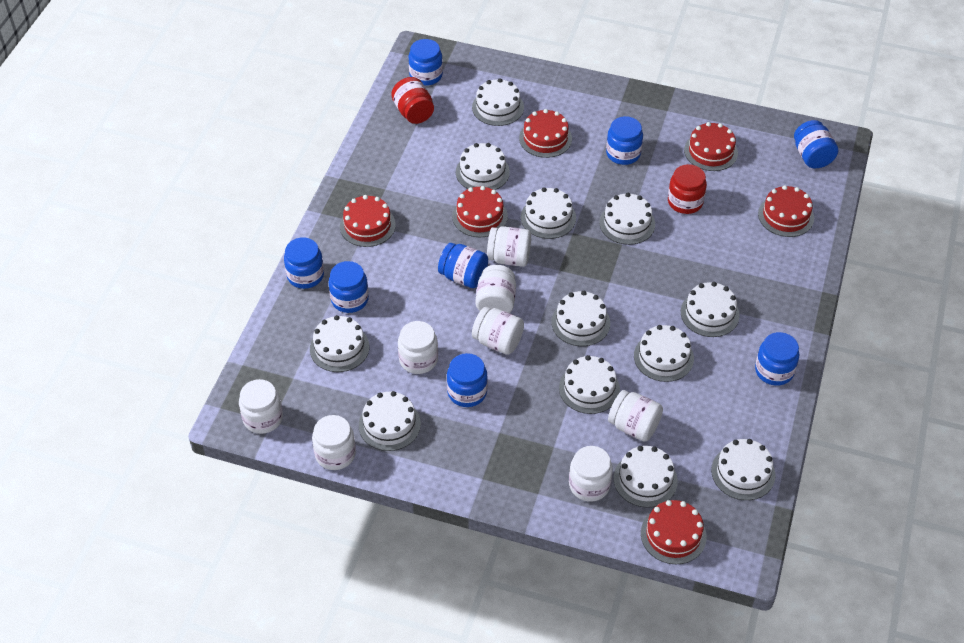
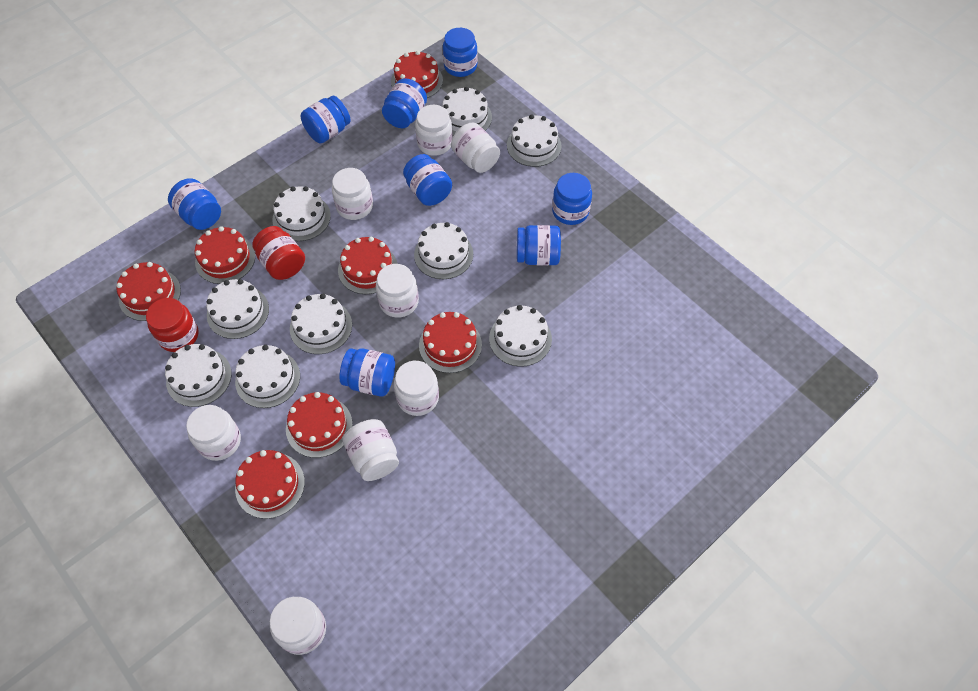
red cake: 6 -> 7
white cake: 12 -> 9

